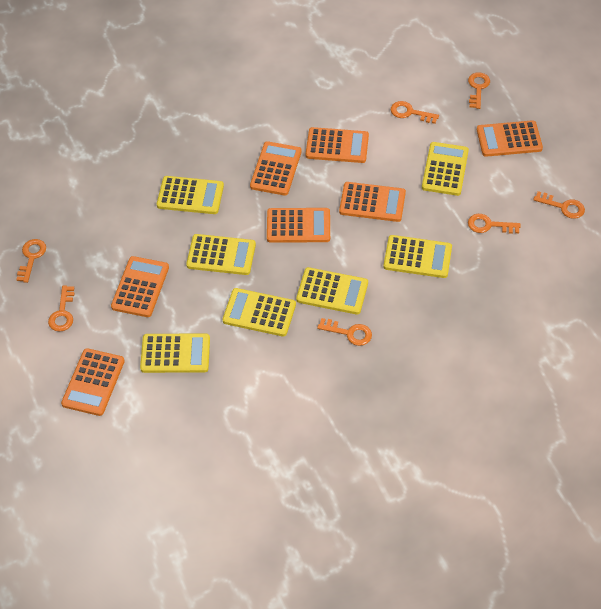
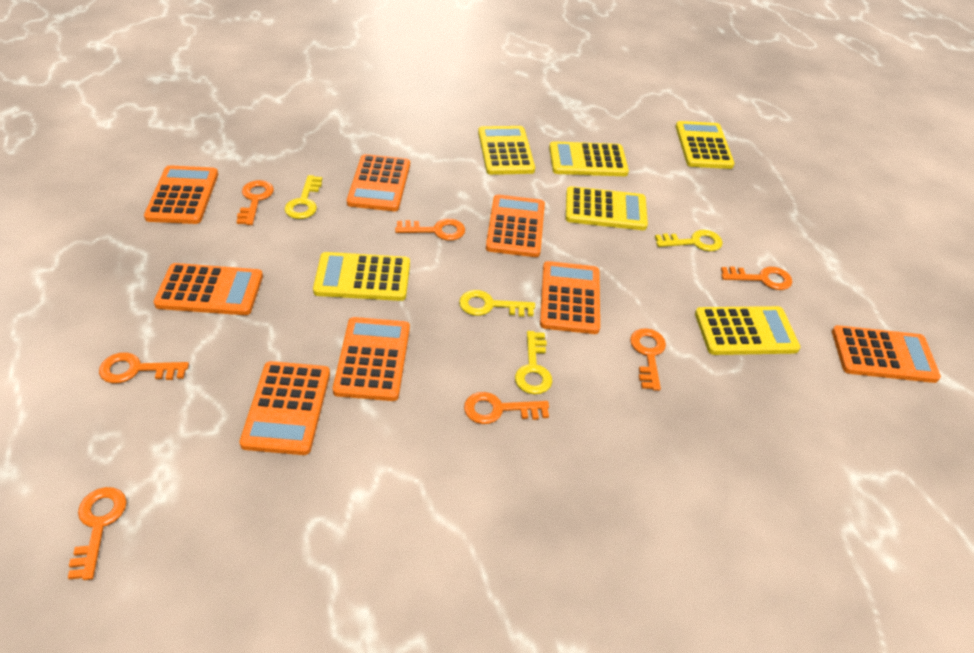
orange calculator: 7 -> 8
yellow calculator: 7 -> 6
yellow key: 0 -> 4

